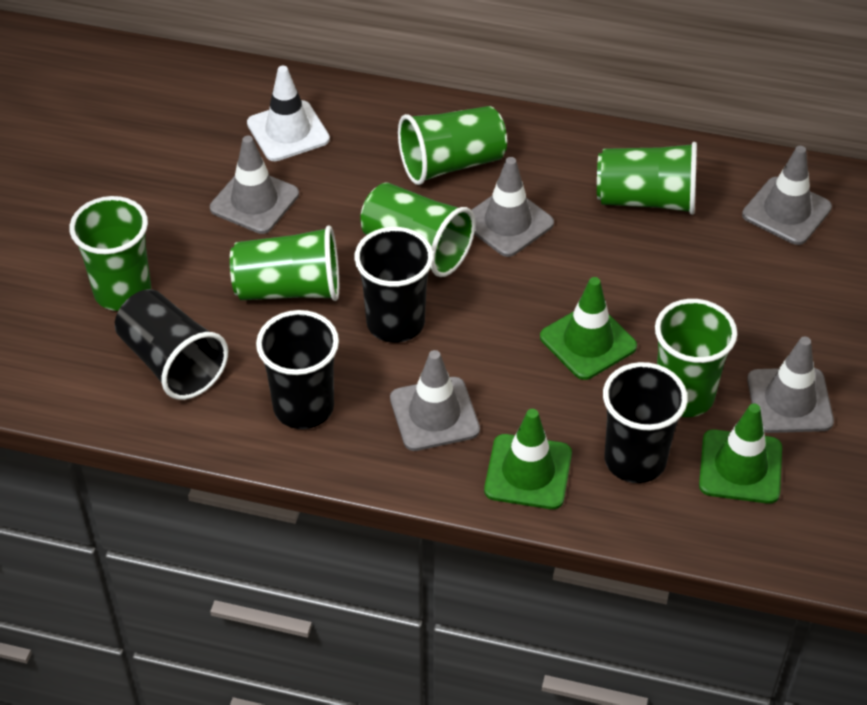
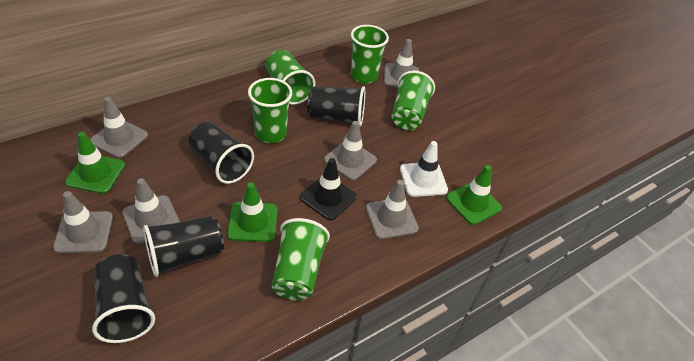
black traffic cone: 0 -> 1
green cup: 6 -> 5
grey traffic cone: 5 -> 6

